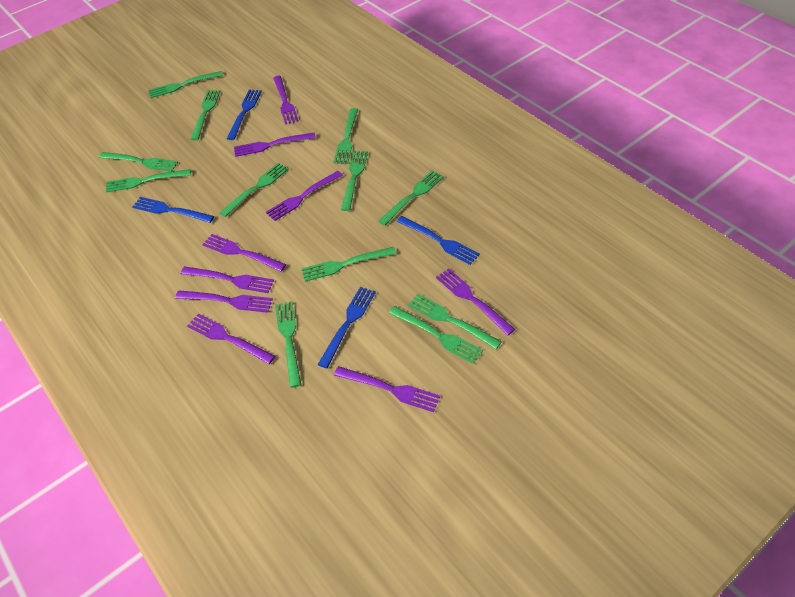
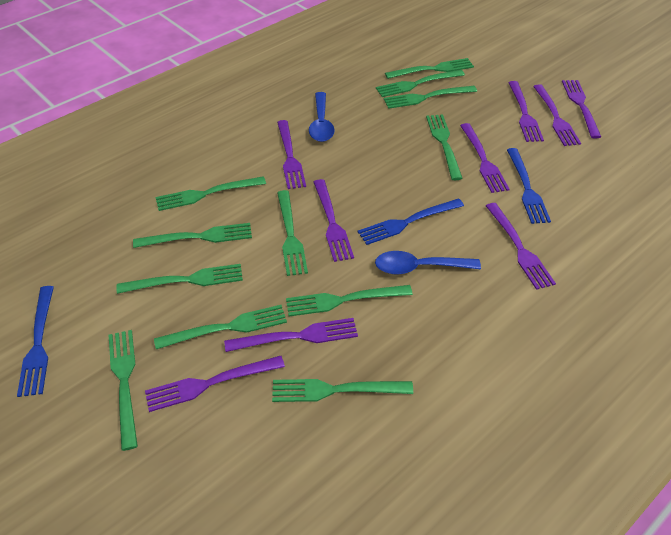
blue fork: 4 -> 3
blue spoon: 0 -> 2

